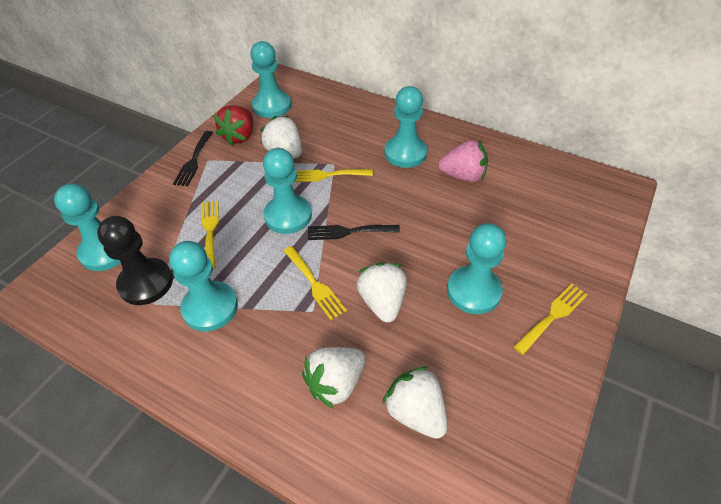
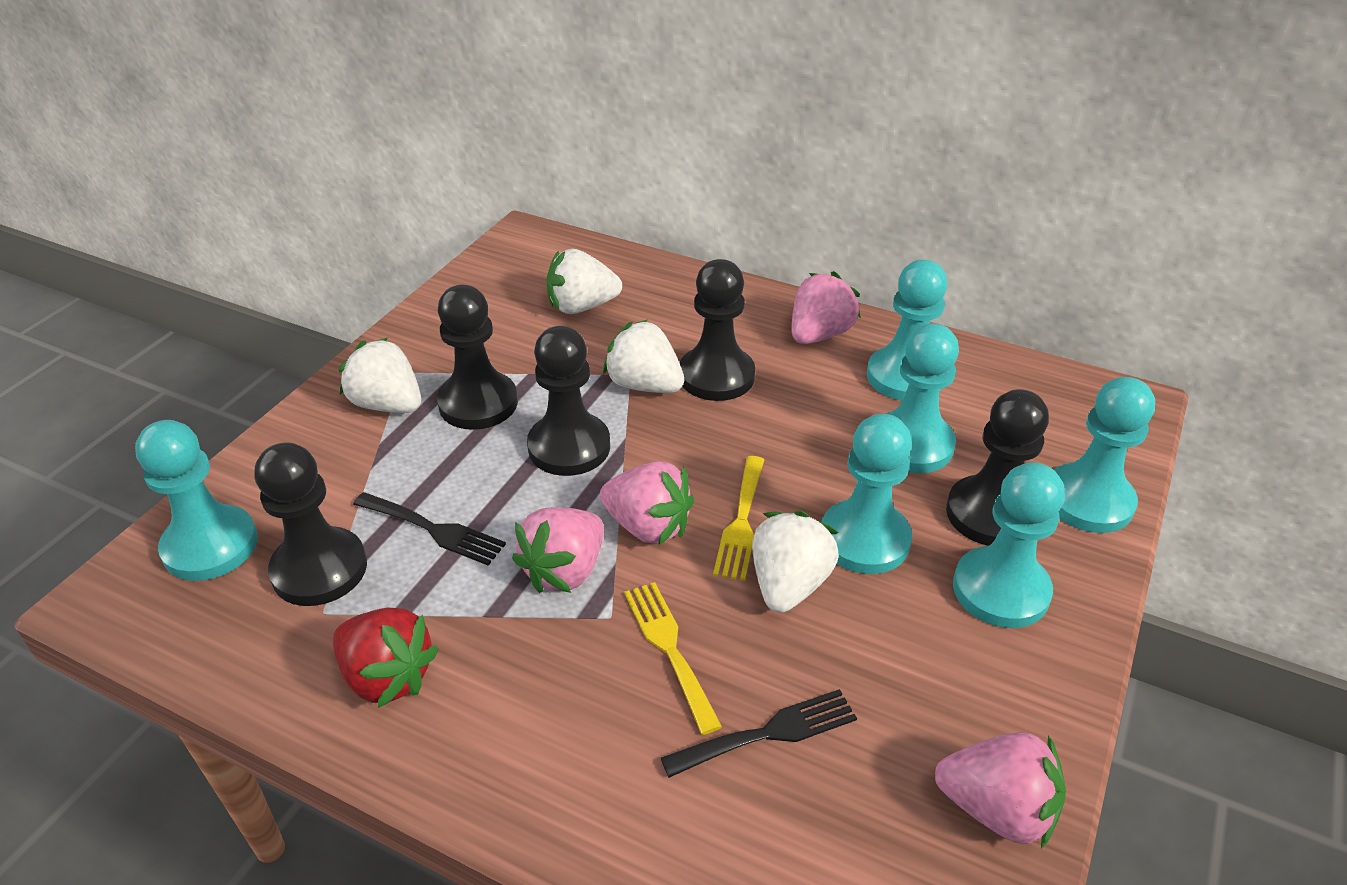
black pawn: 1 -> 5
pink strawberry: 1 -> 4
yellow fork: 4 -> 2

